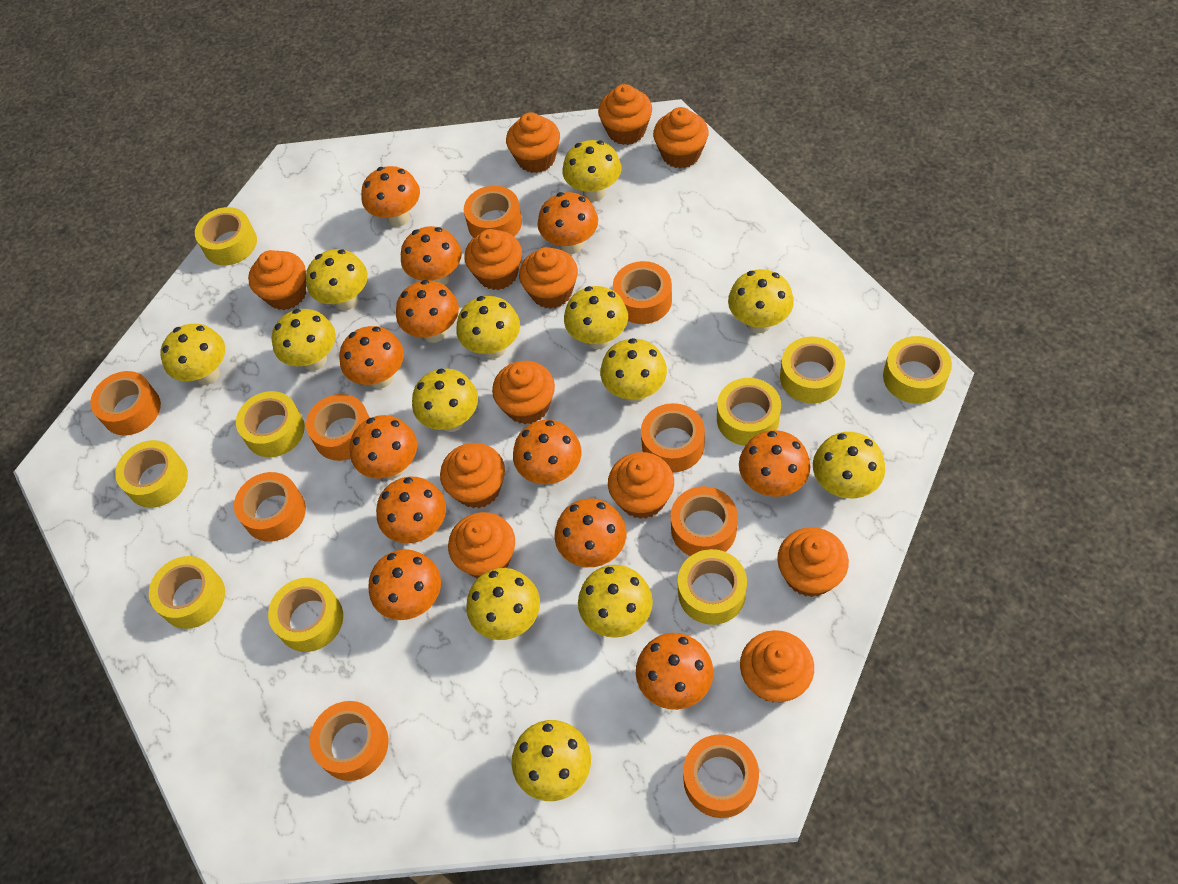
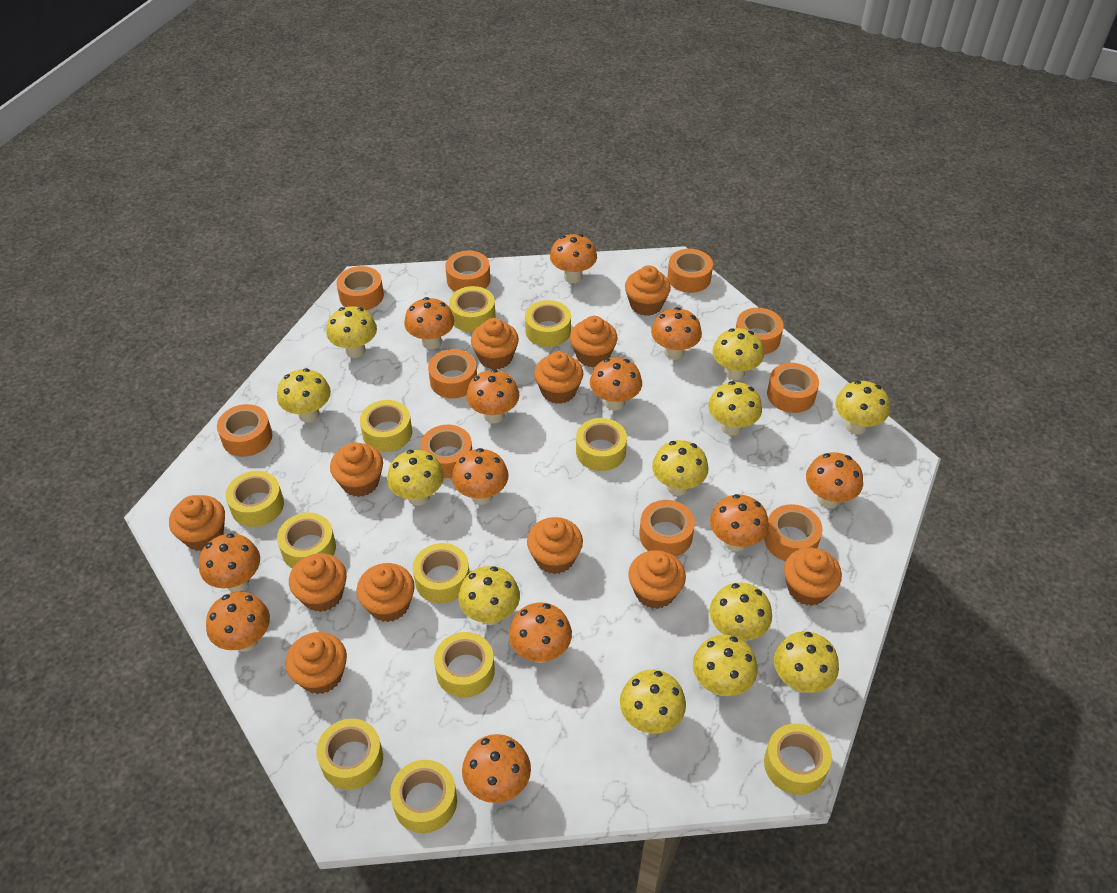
orange tape: 9 -> 10
yellow mushroom: 13 -> 12
yellow tape: 9 -> 11

